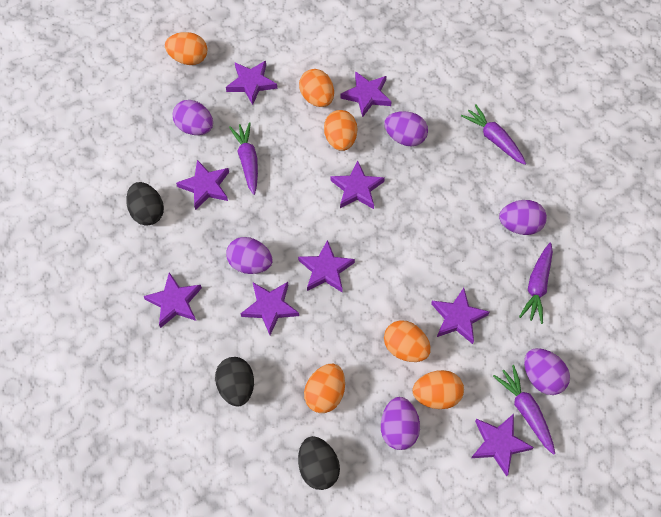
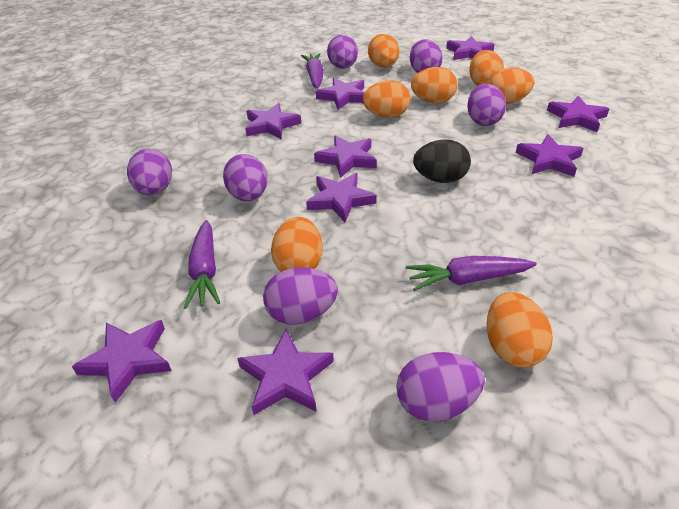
black egg: 3 -> 1
orange egg: 6 -> 7
purple carrot: 4 -> 3
purple egg: 6 -> 7

